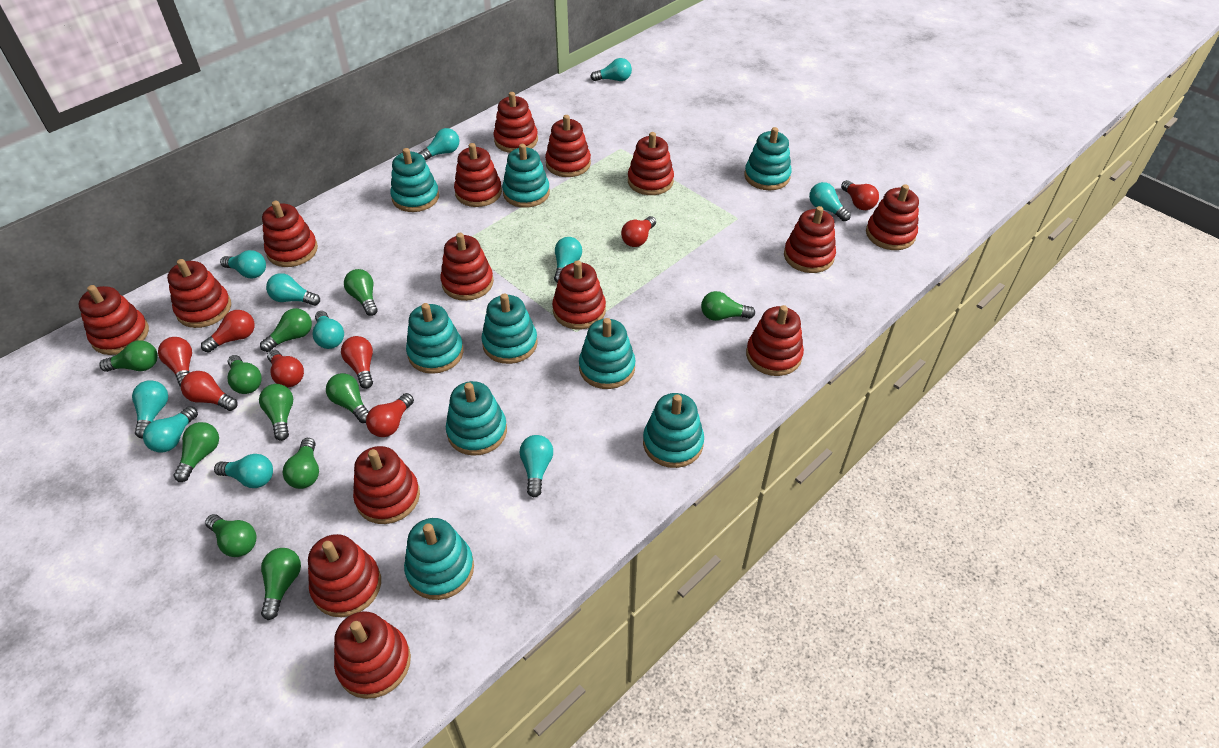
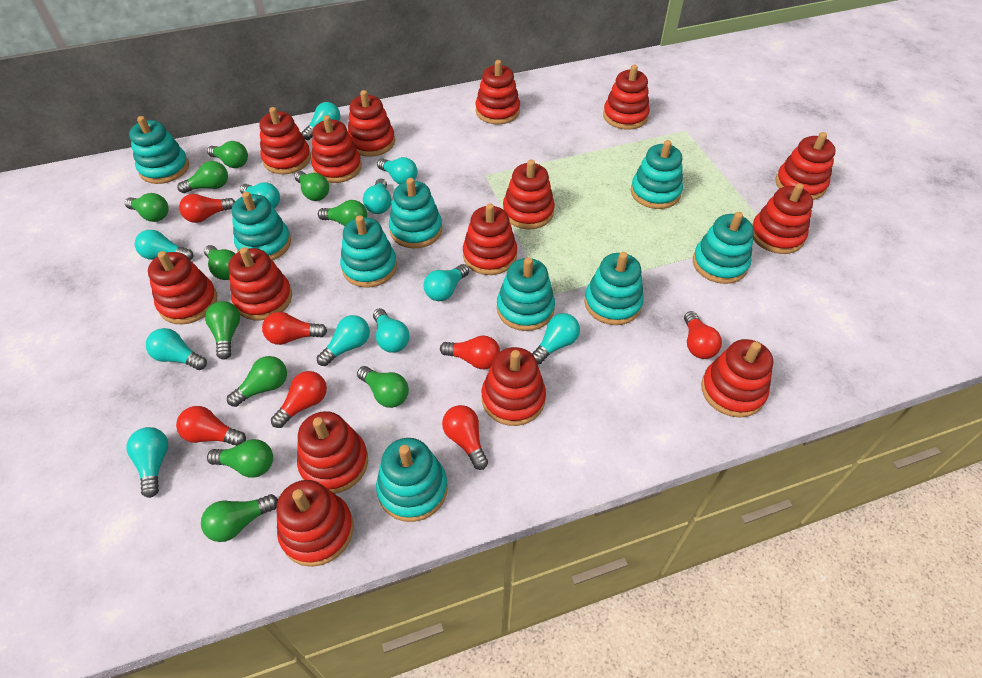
red light bulb: 8 -> 7

